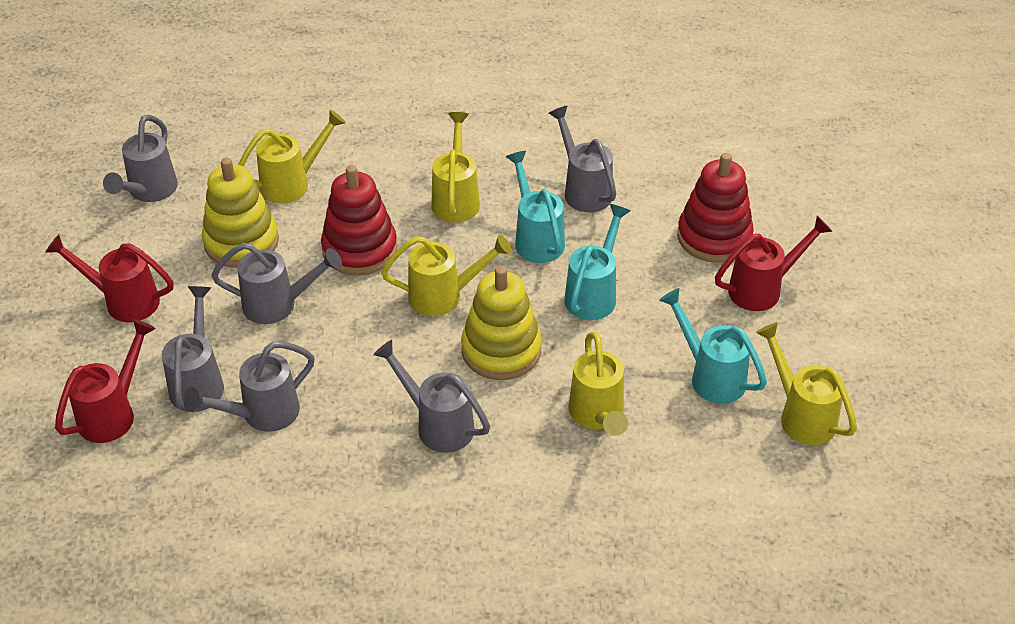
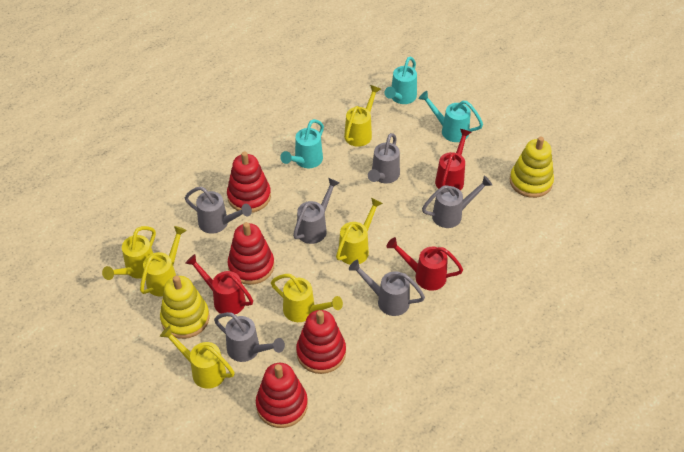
red stacking toy: 2 -> 4
yellow watering can: 5 -> 6

